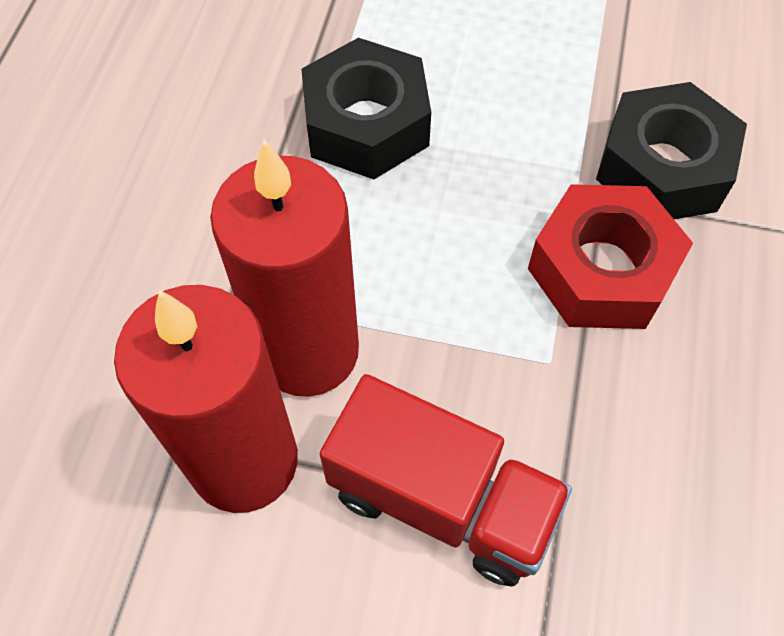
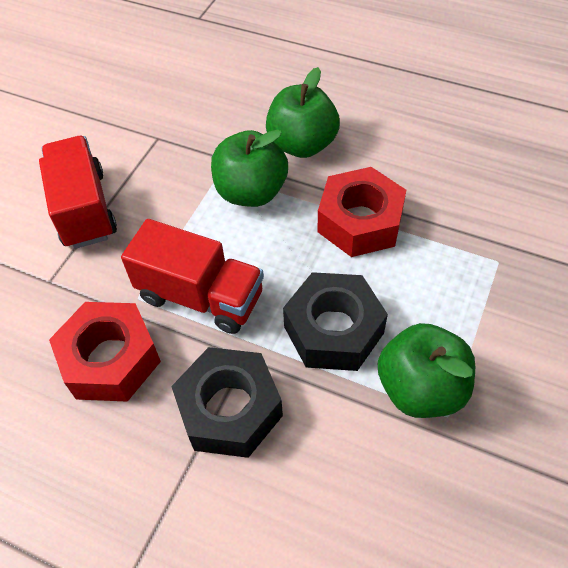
green apple: 0 -> 3
red candle: 2 -> 0
red nut: 1 -> 2
red truck: 1 -> 2

